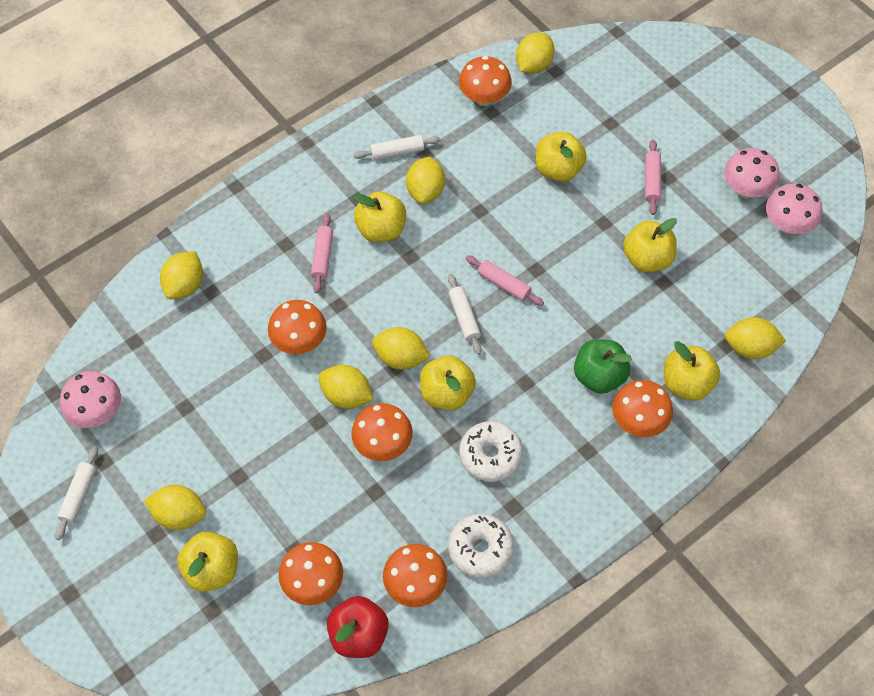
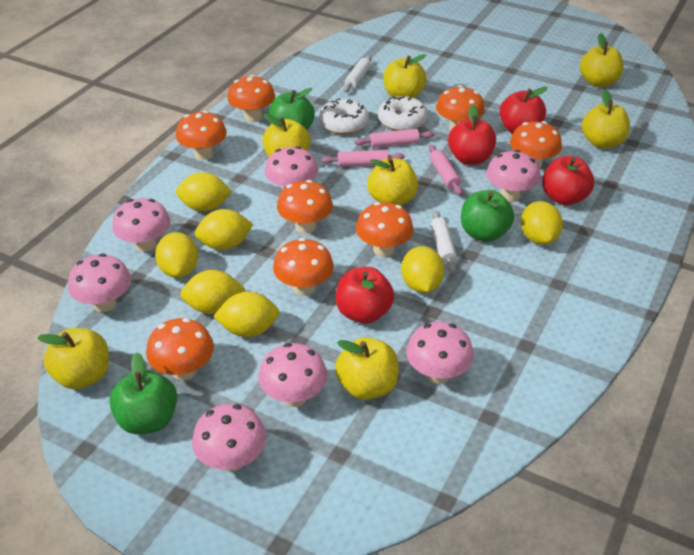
green apple: 1 -> 3
orange mushroom: 6 -> 8
pink mushroom: 3 -> 7
red apple: 1 -> 4
white rolling pin: 3 -> 2
yellow apple: 6 -> 7

